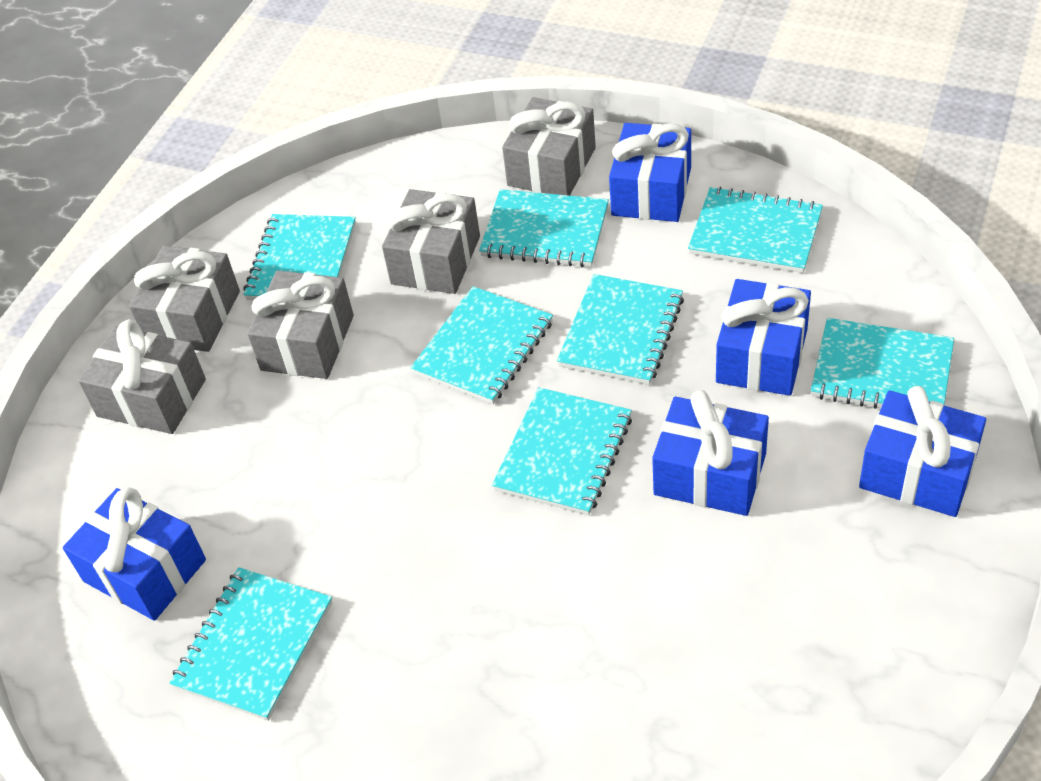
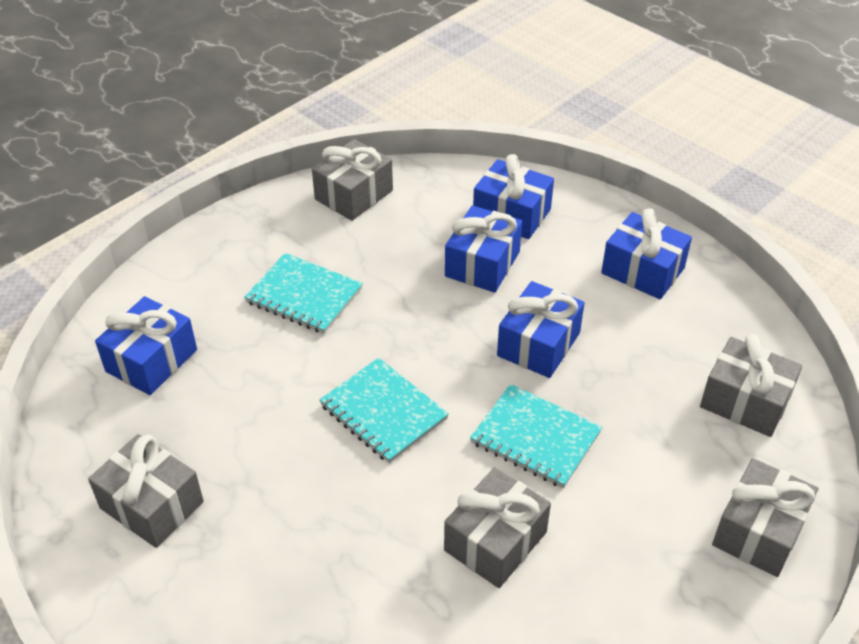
turquoise notebook: 8 -> 3

